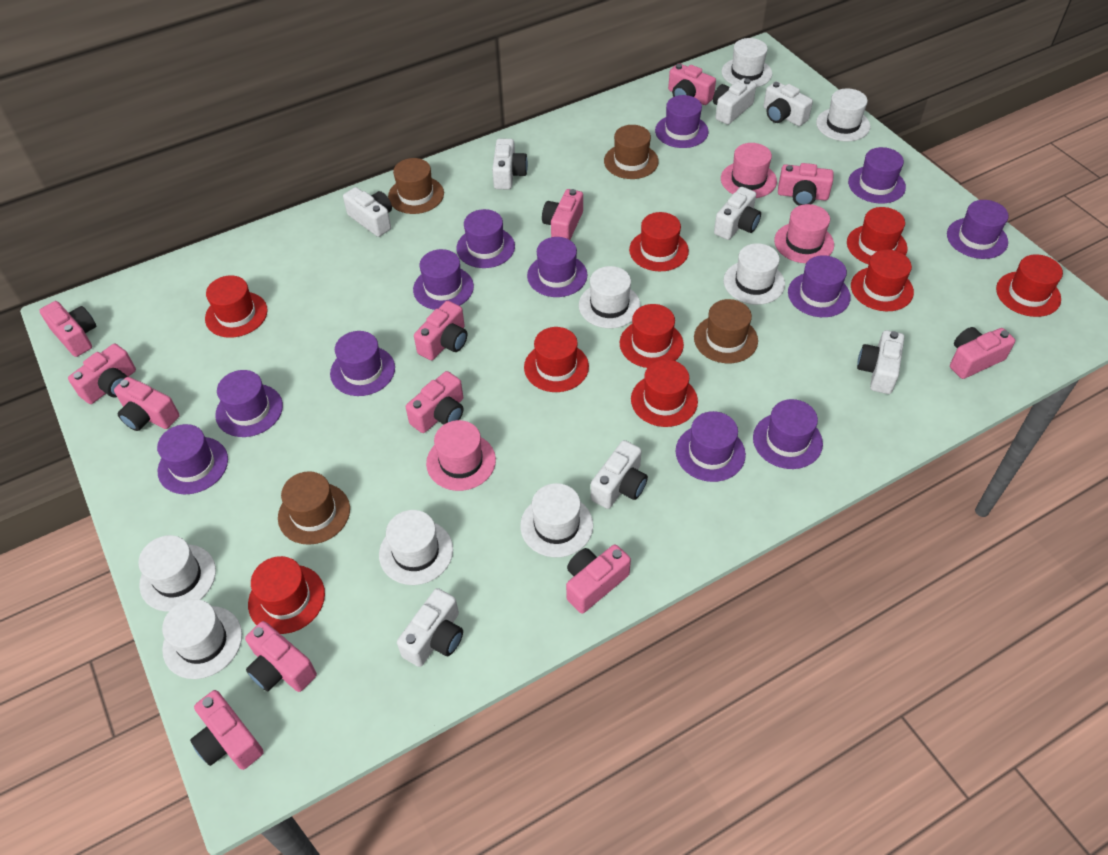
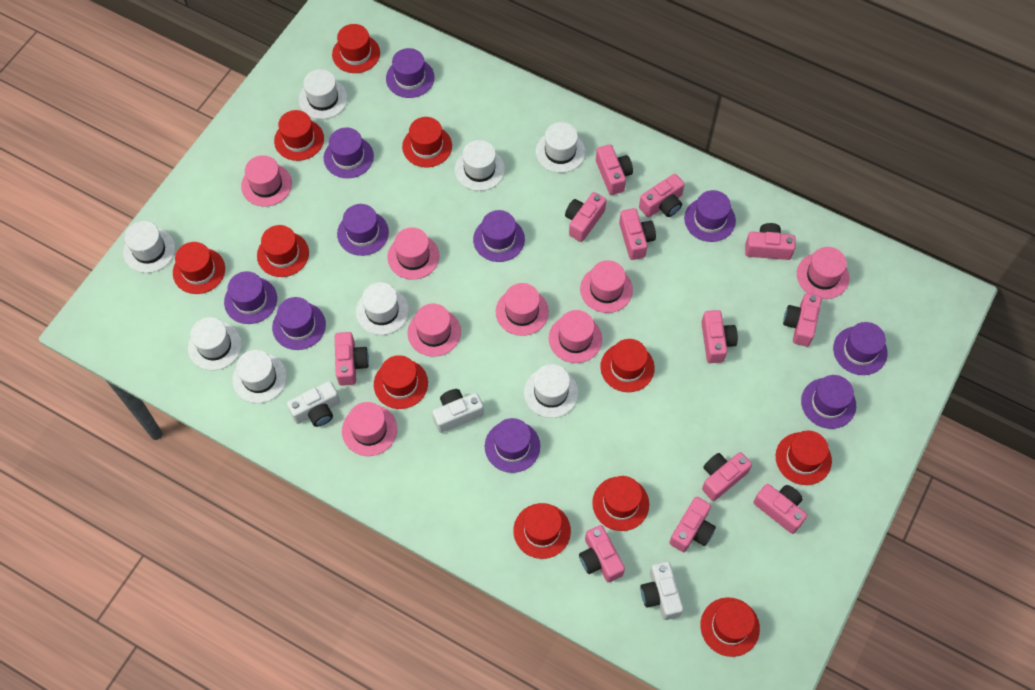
brown hat: 4 -> 0
pink hat: 3 -> 8
purple hat: 12 -> 10
red hat: 9 -> 11
white camera: 8 -> 3

